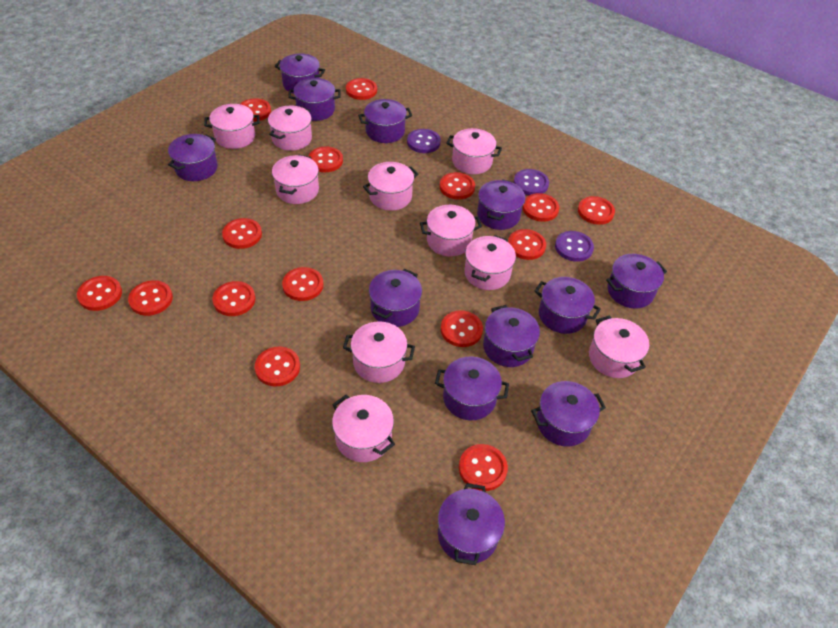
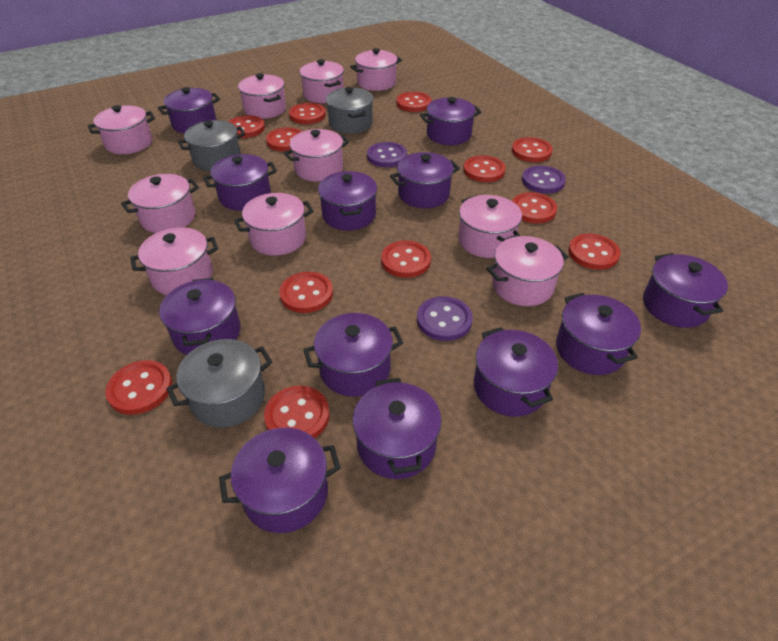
grey pot: 0 -> 3
red button: 15 -> 12

